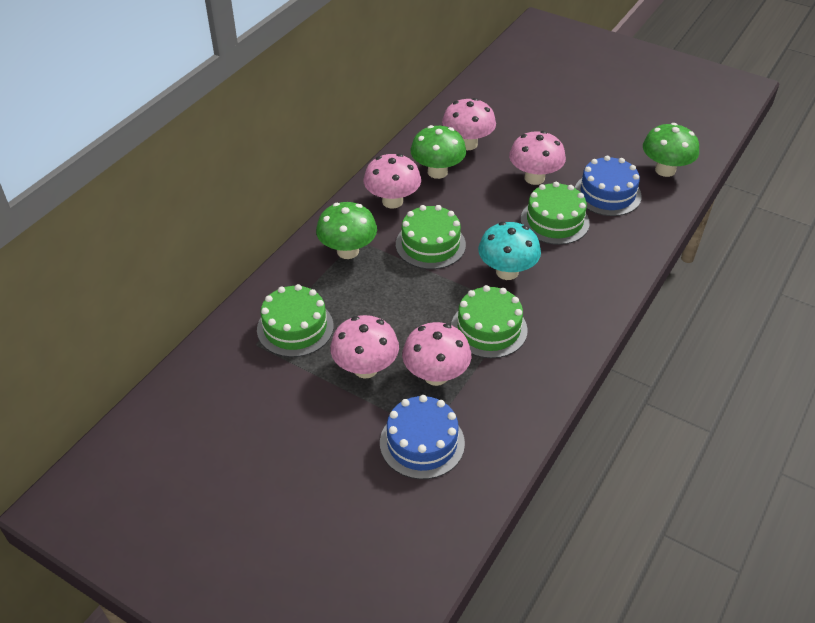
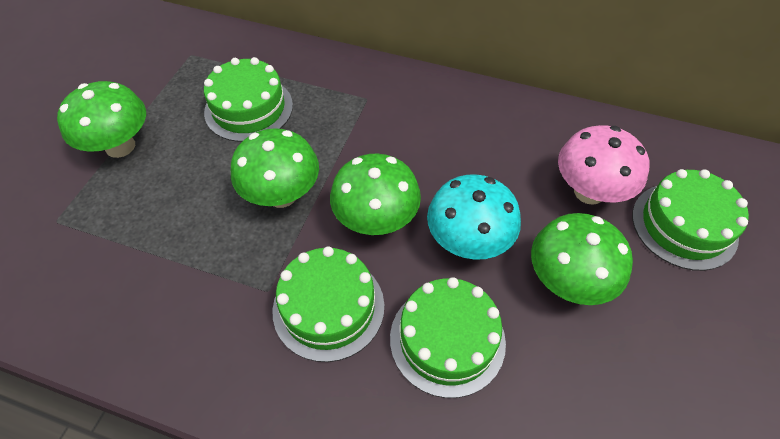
blue cake: 2 -> 0
green mushroom: 3 -> 4
pink mushroom: 5 -> 1

